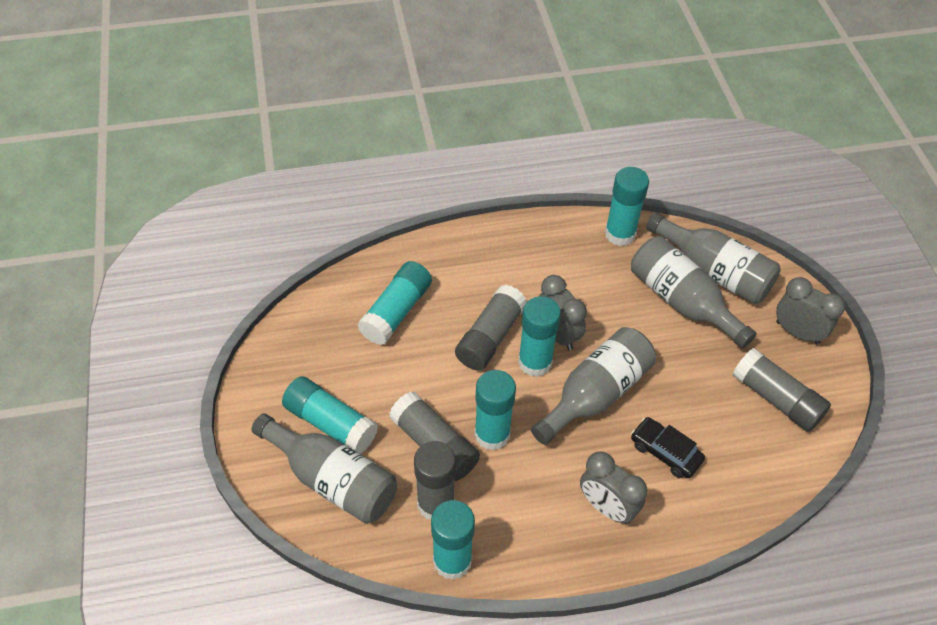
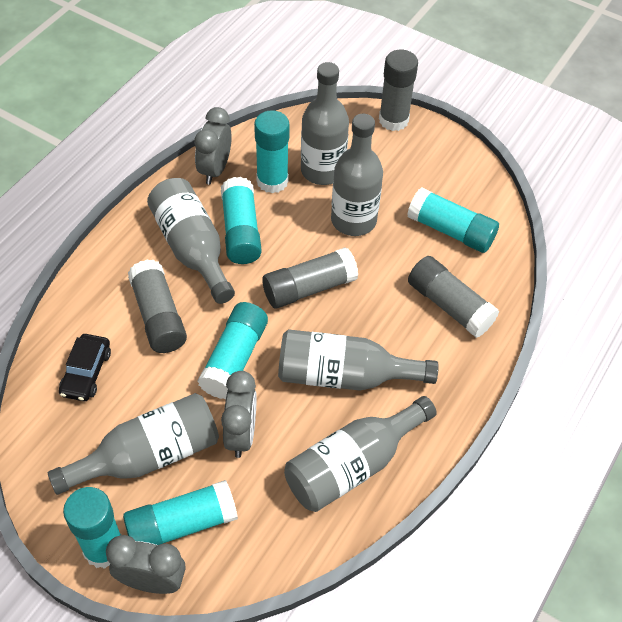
grey bottle: 4 -> 6

